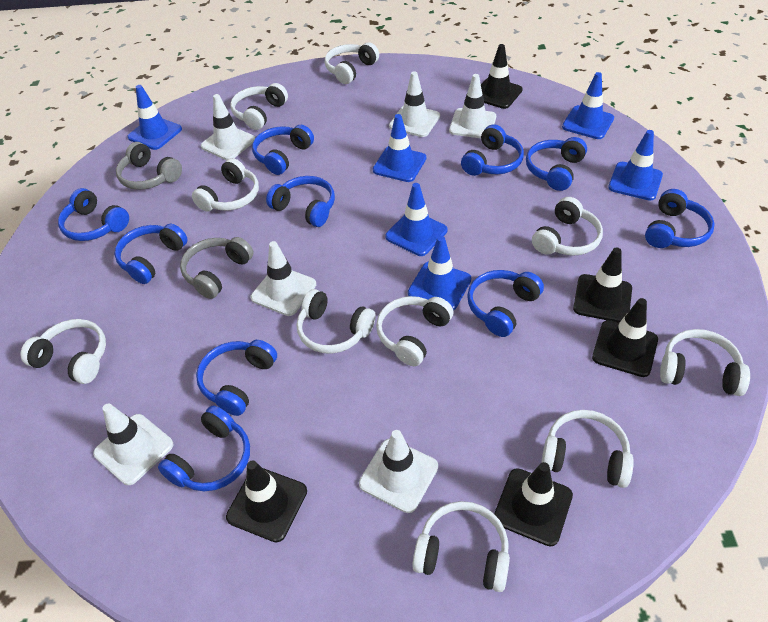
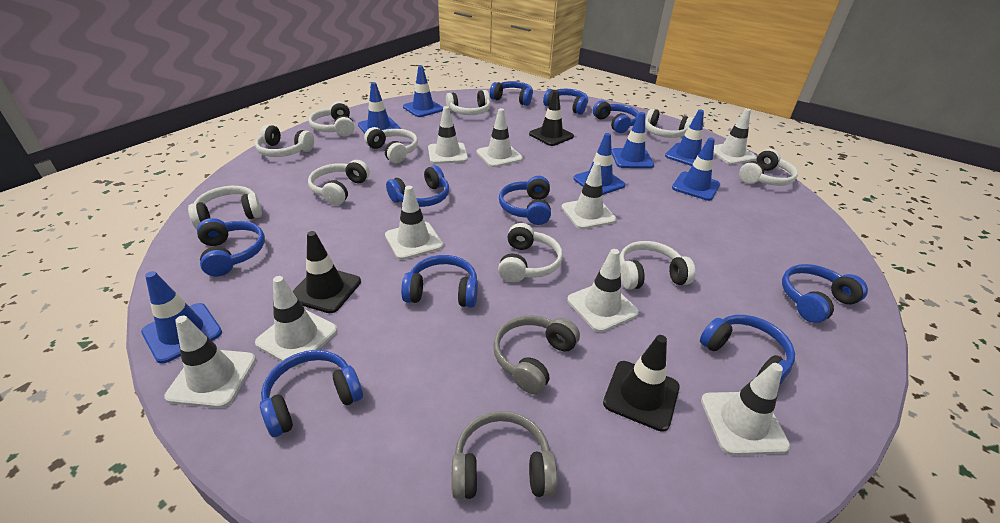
black traffic cone: 5 -> 3
blue traffic cone: 6 -> 7
white traffic cone: 6 -> 9

